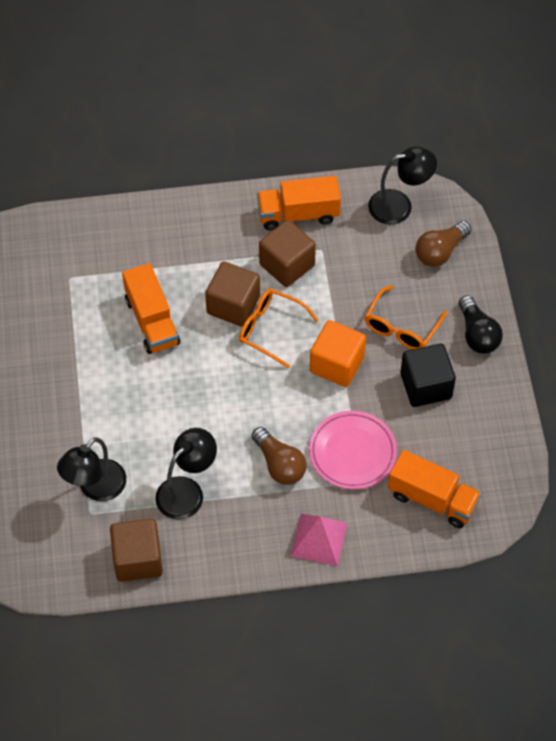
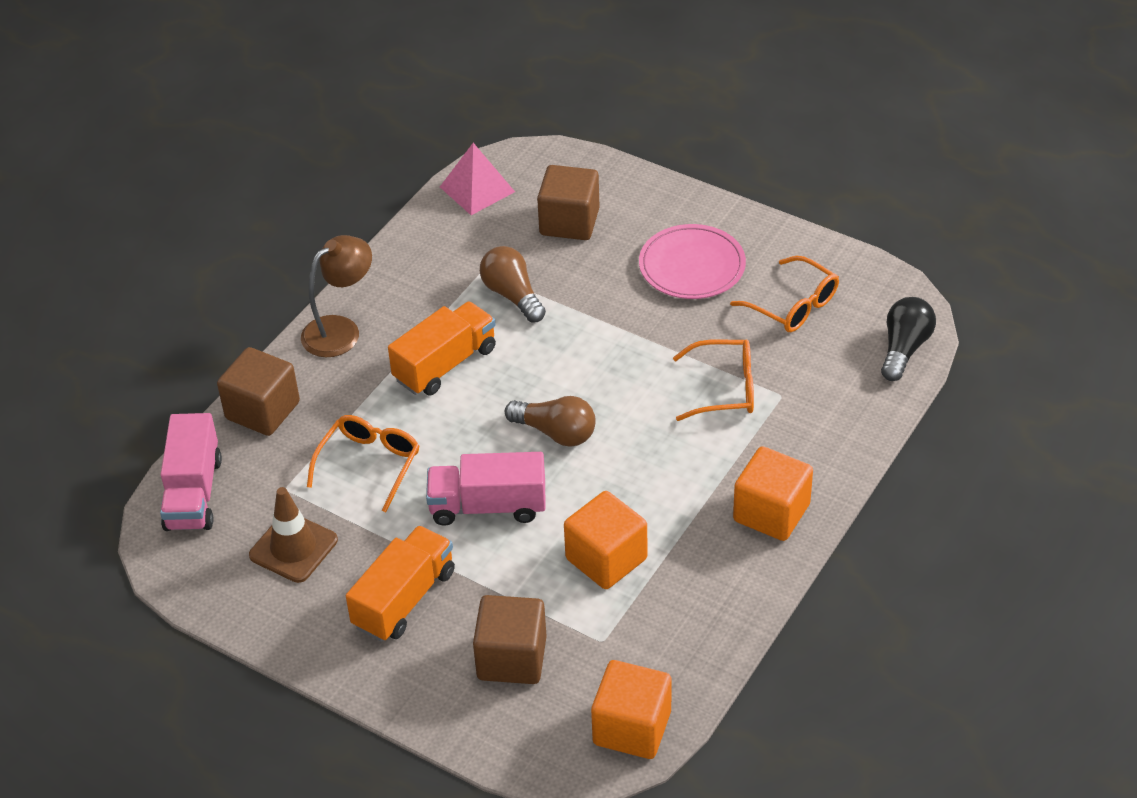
black cube: 1 -> 0
black lamp: 3 -> 0
brown lamp: 0 -> 1
brown traffic cone: 0 -> 1
orange cube: 1 -> 3
orange glasses: 2 -> 3
orange truck: 3 -> 2
pink truck: 0 -> 2

